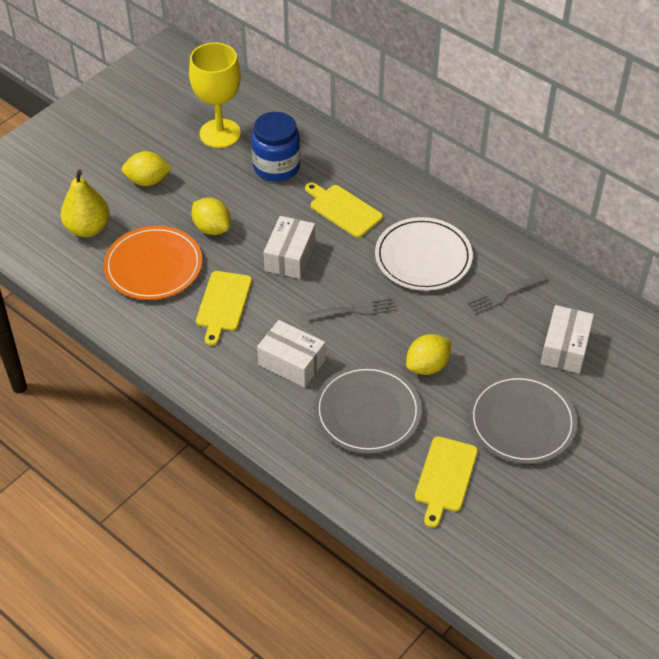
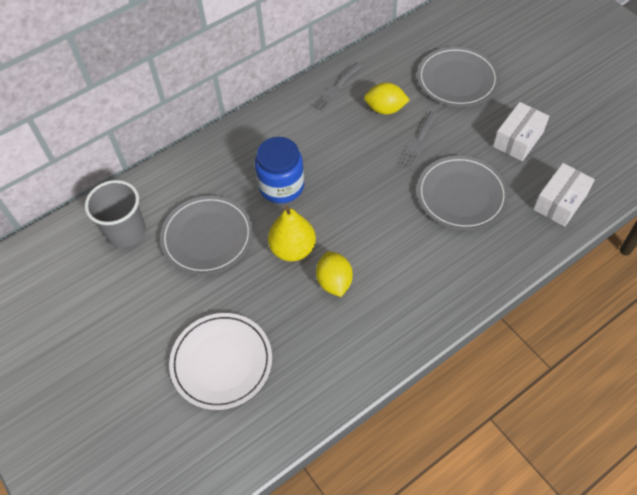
grey cup: 0 -> 1
grey plate: 2 -> 3
orange plate: 1 -> 0
white box: 3 -> 2
yellow cutting board: 3 -> 0
yellow goblet: 1 -> 0
yellow lemon: 3 -> 2

